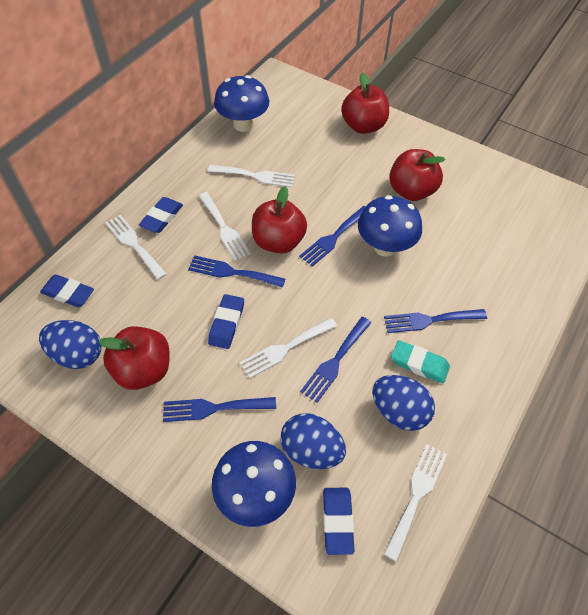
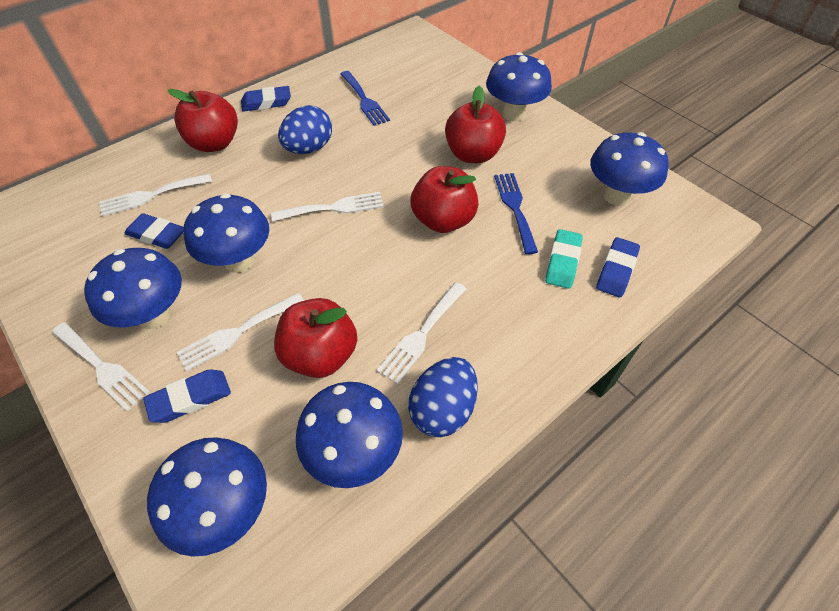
blue egg: 3 -> 2
blue fork: 5 -> 2
blue mushroom: 3 -> 6

